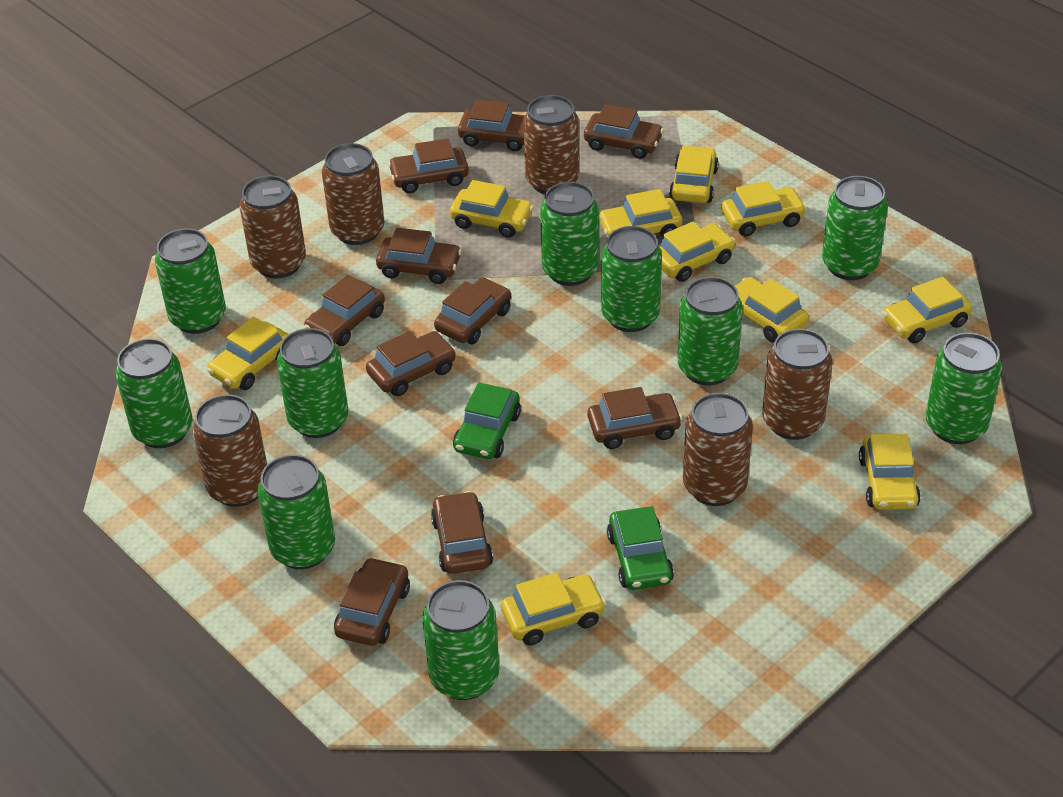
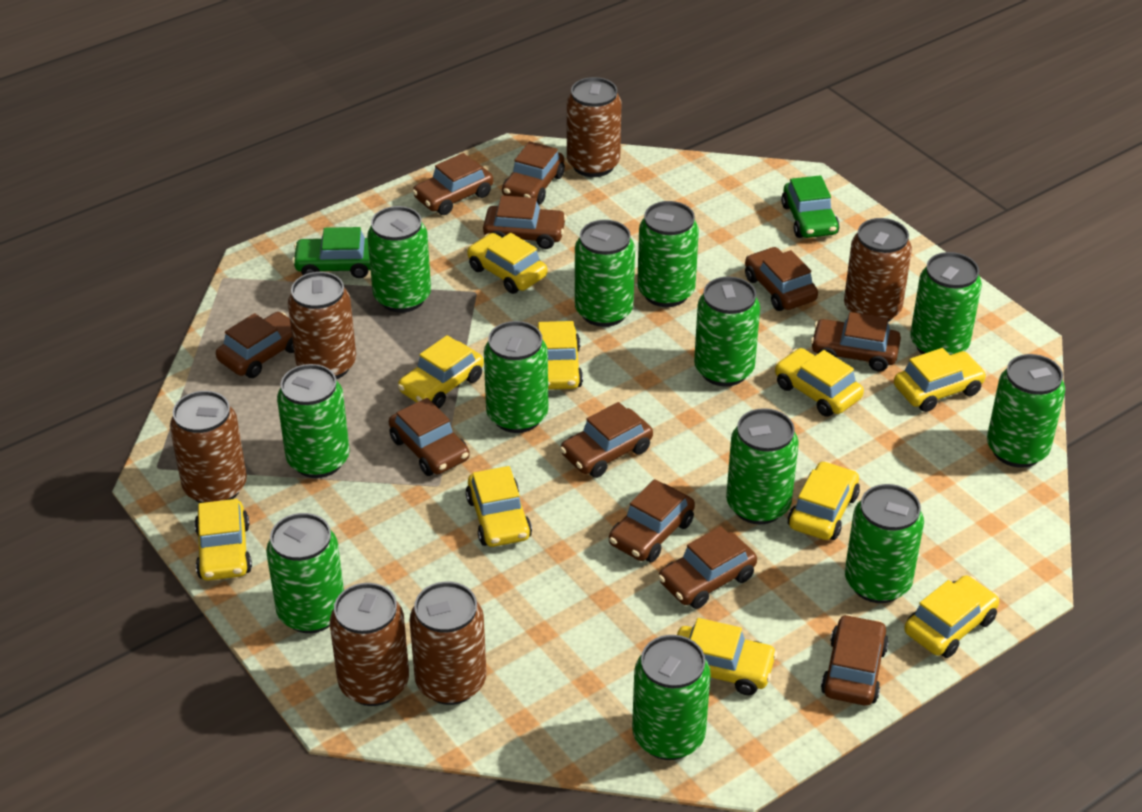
brown car: 10 -> 11
green can: 10 -> 12

